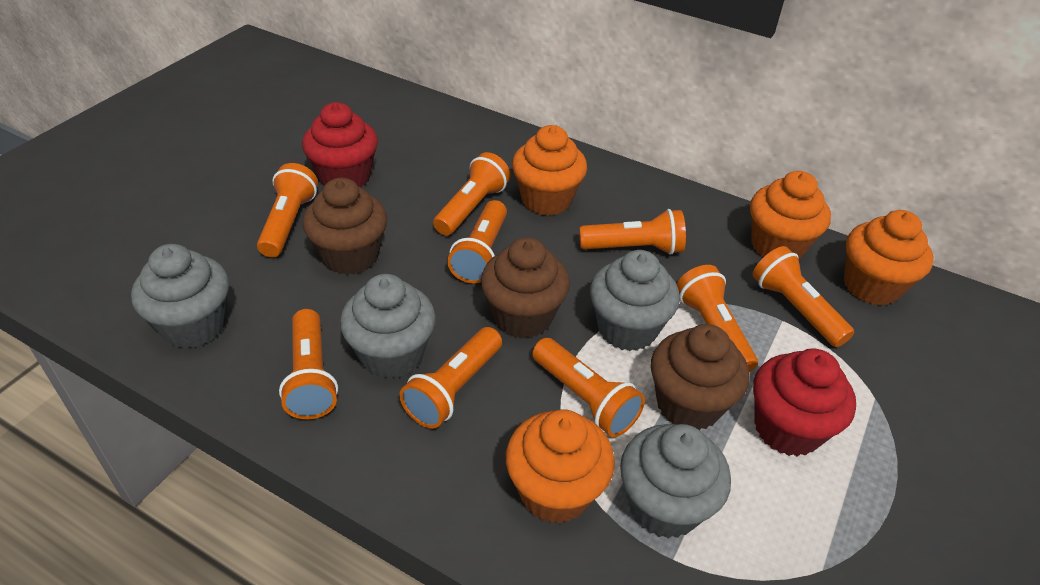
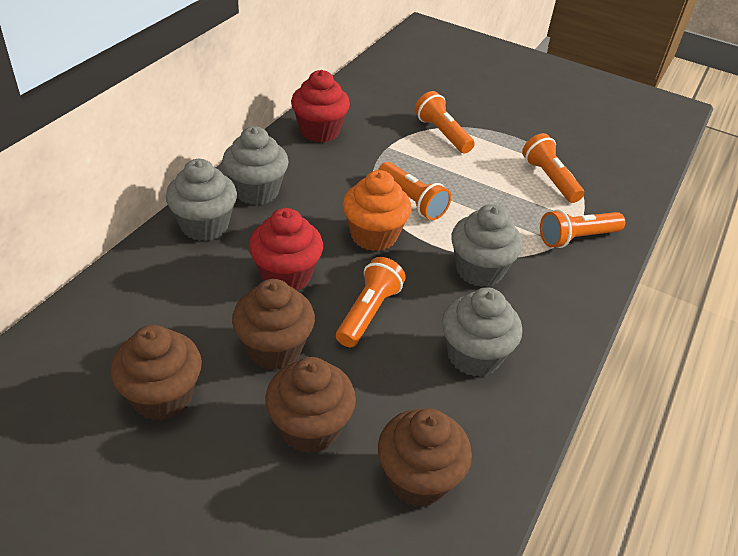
brown cupcake: 3 -> 4
orange cupcake: 4 -> 1
orange flashlight: 9 -> 5

